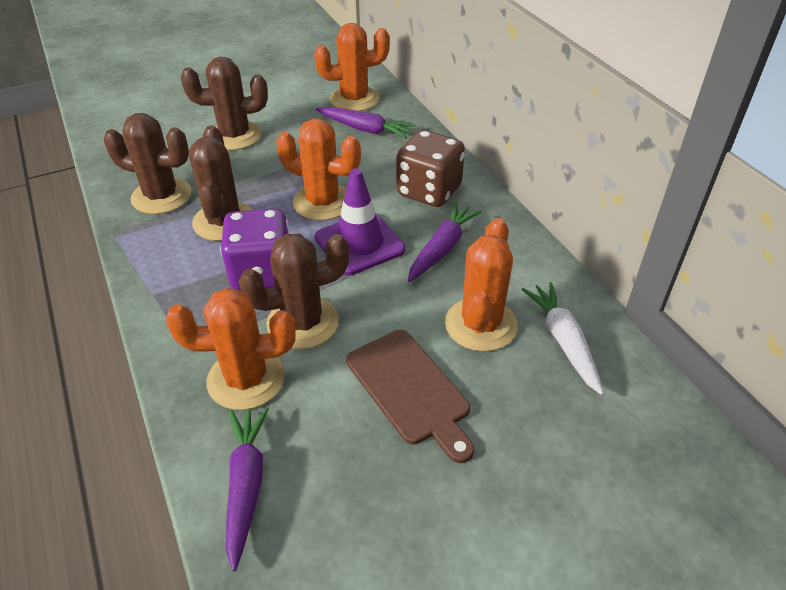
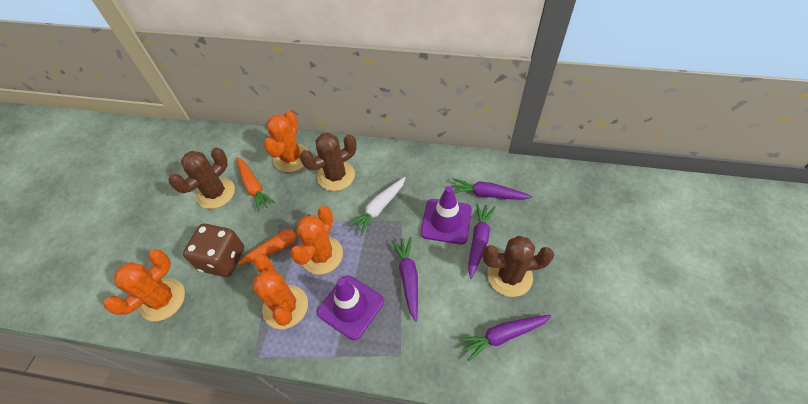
brown cactus: 4 -> 3
brown cutting board: 1 -> 0
orange carrot: 0 -> 2
purple carrot: 3 -> 4
purple dice: 1 -> 0
purple traffic cone: 1 -> 2

